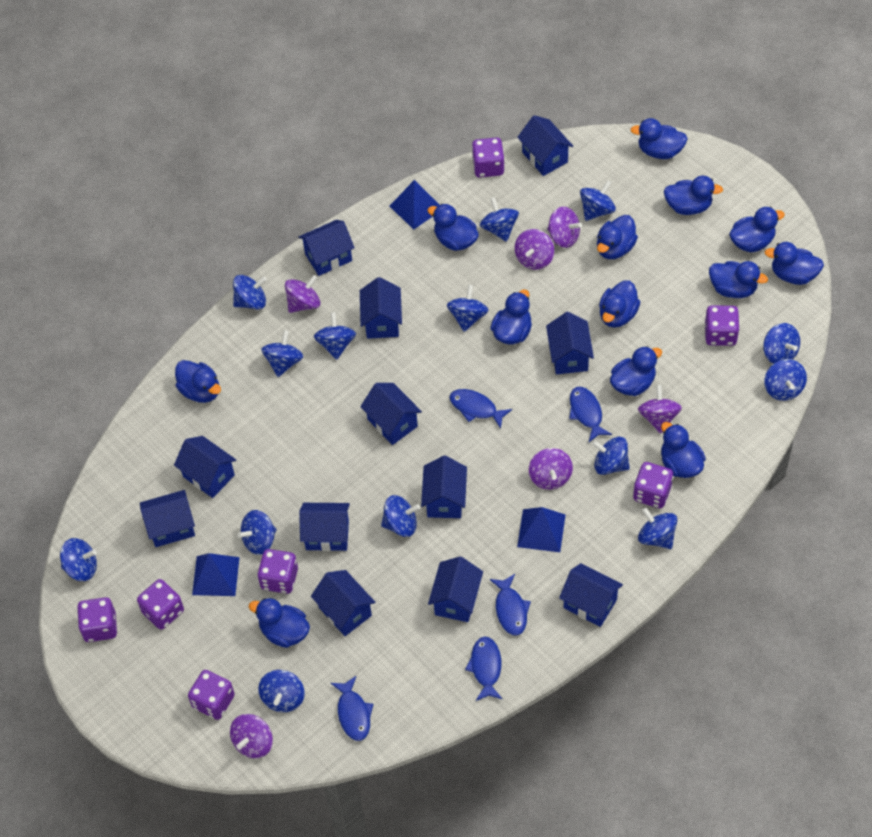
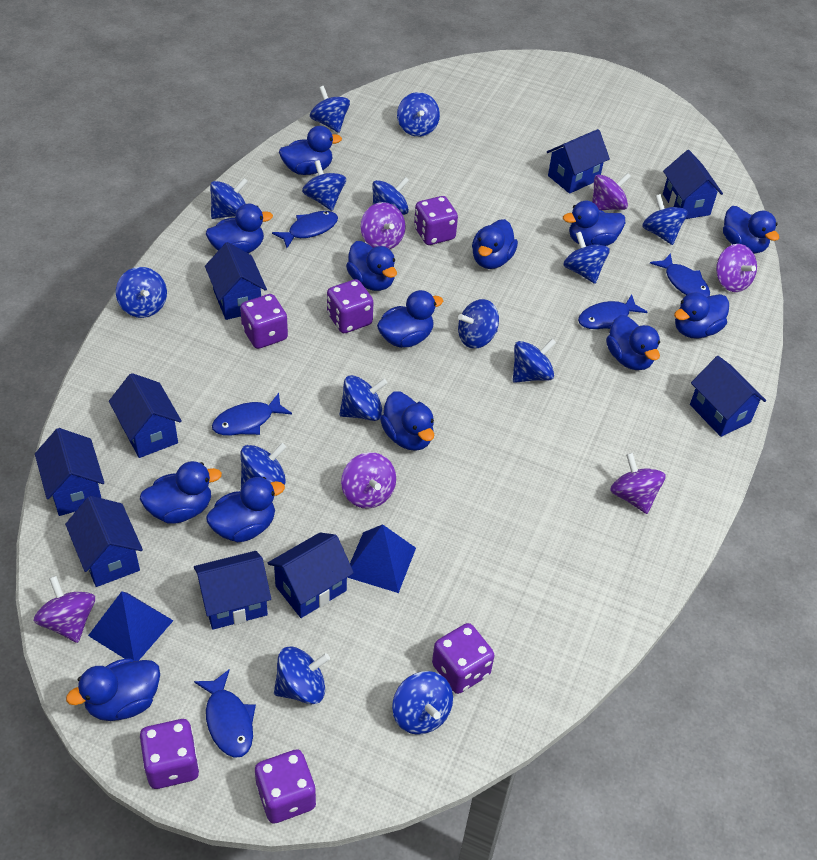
blue house: 12 -> 9
blue pyramid: 3 -> 2
purple dice: 7 -> 6

